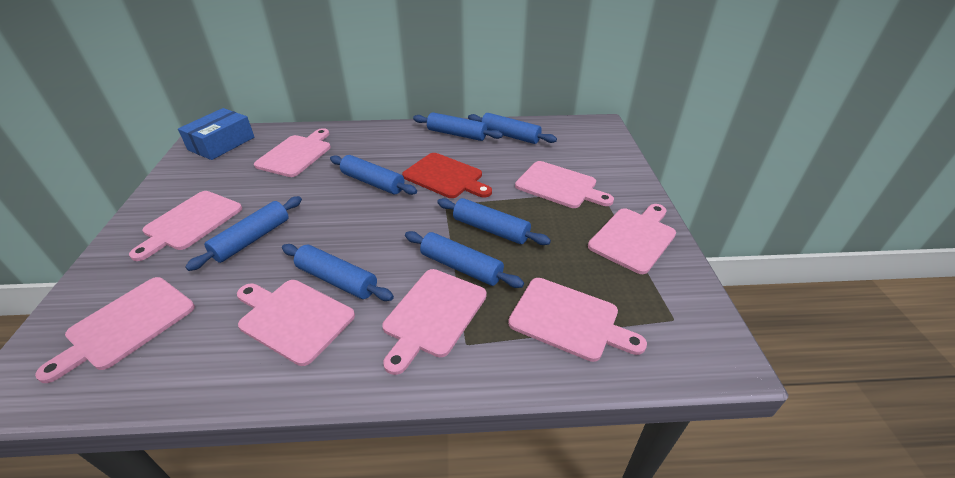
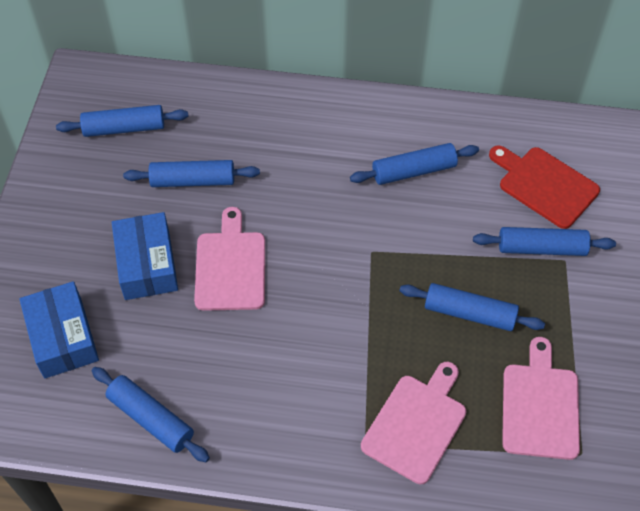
blue box: 1 -> 2
blue rolling pin: 7 -> 6
pink cutting board: 8 -> 3

